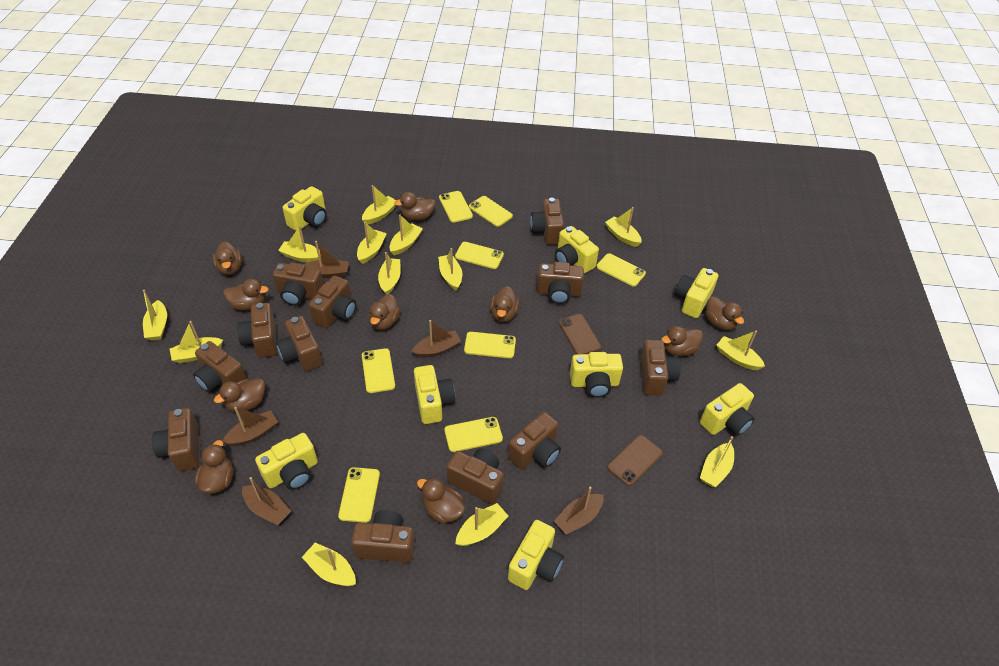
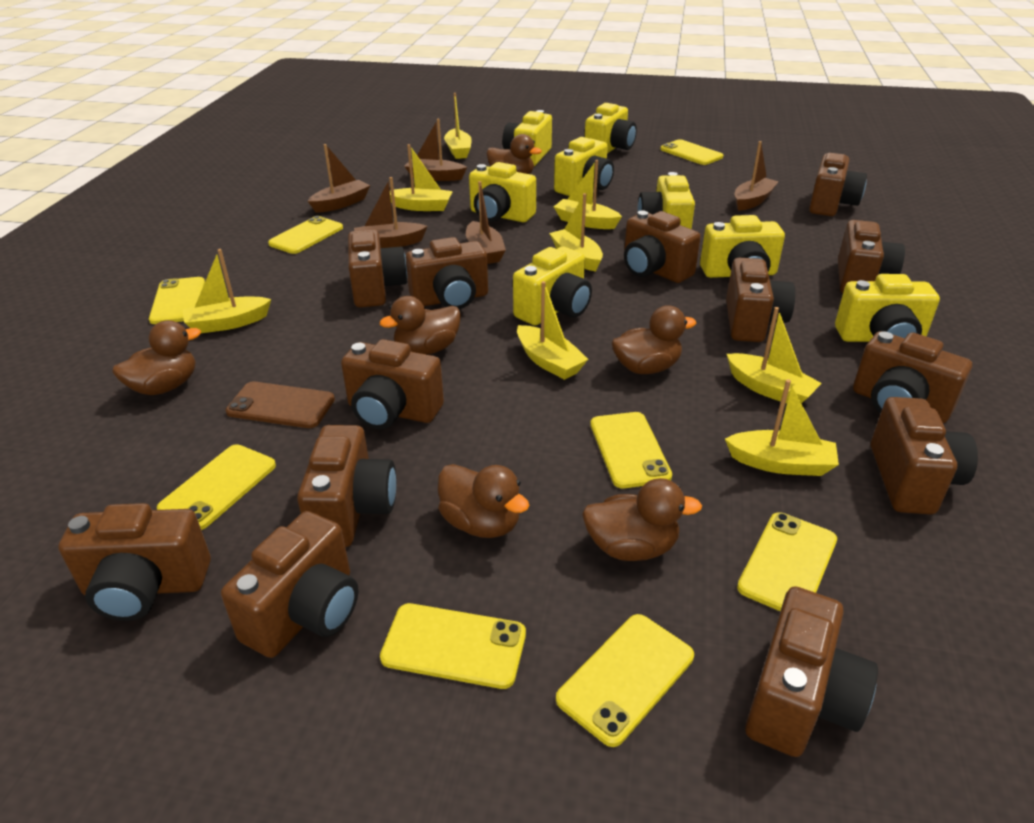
brown camera: 12 -> 13
brown duck: 10 -> 6
brown phone: 2 -> 1
yellow boat: 13 -> 8

